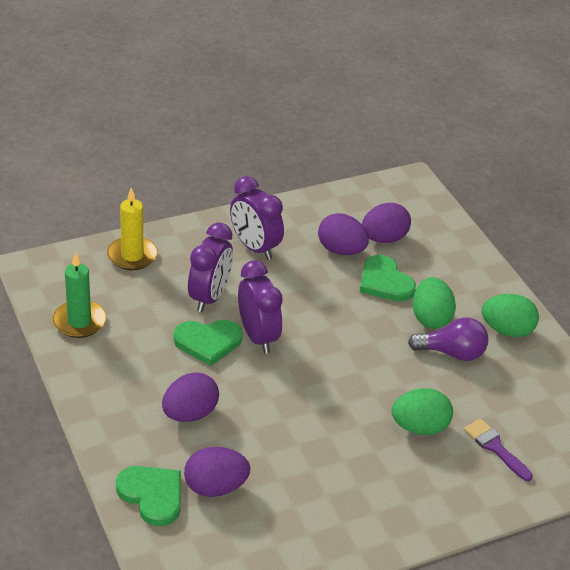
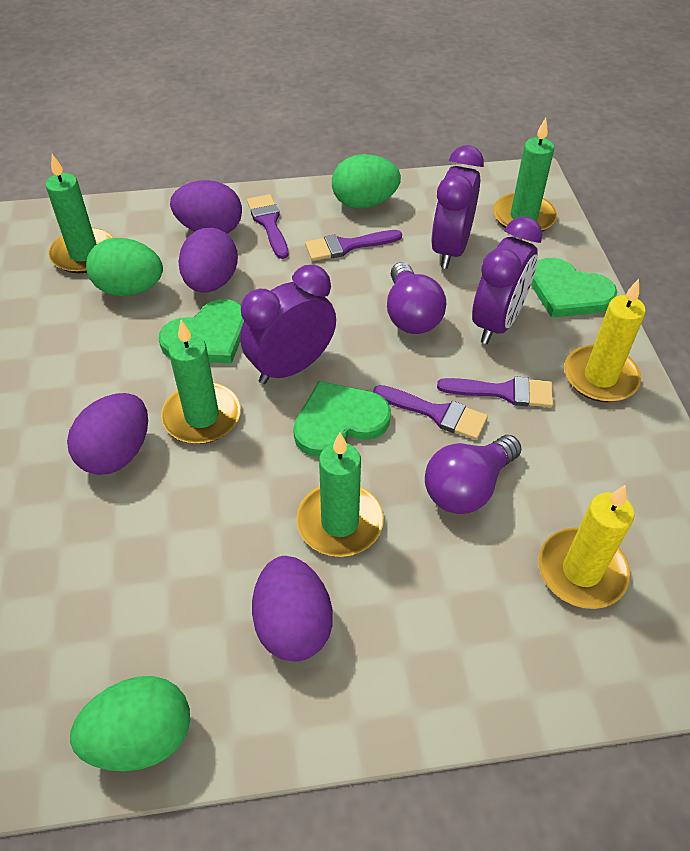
green candle: 1 -> 4
purple brush: 1 -> 4
purple light bulb: 1 -> 2
yellow candle: 1 -> 2

